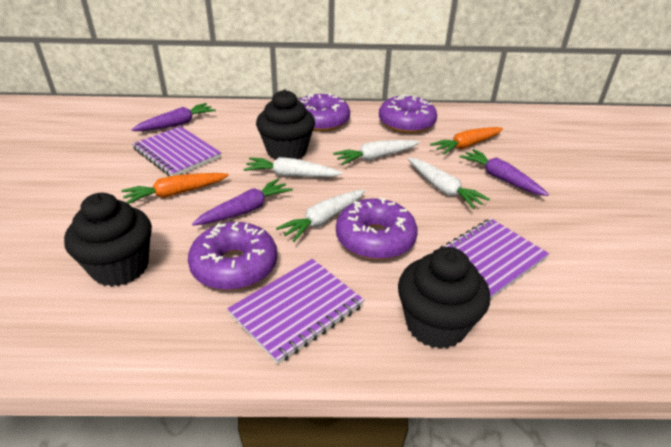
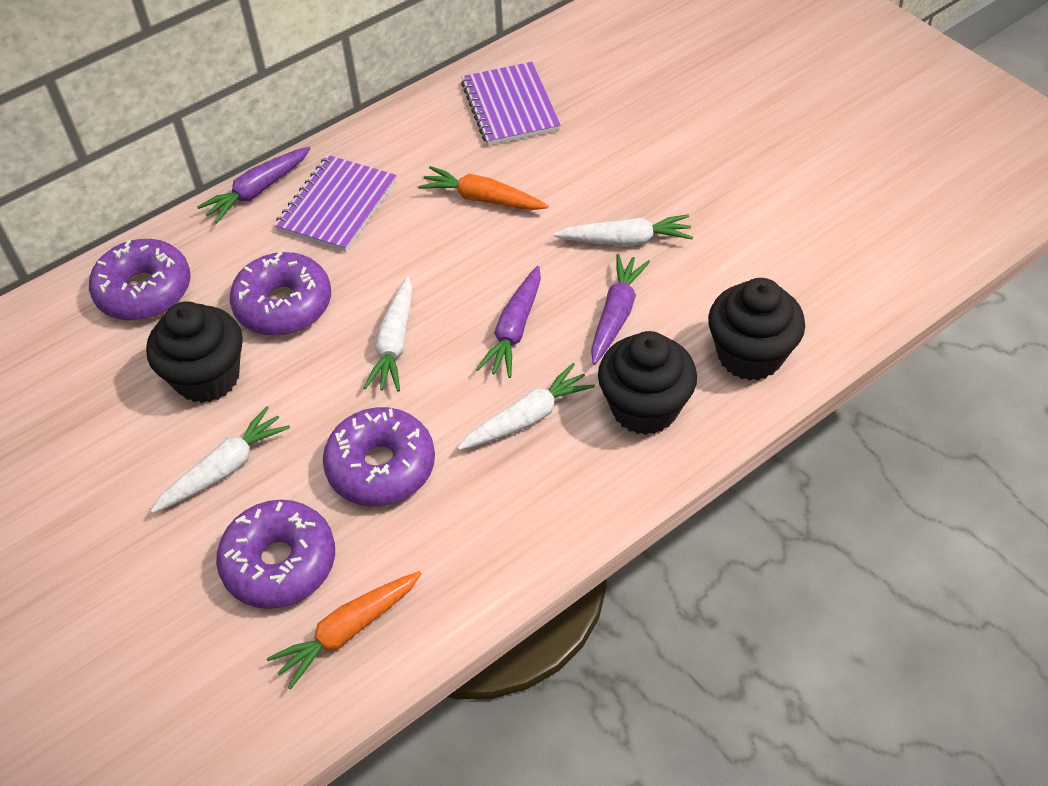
purple notebook: 3 -> 2

